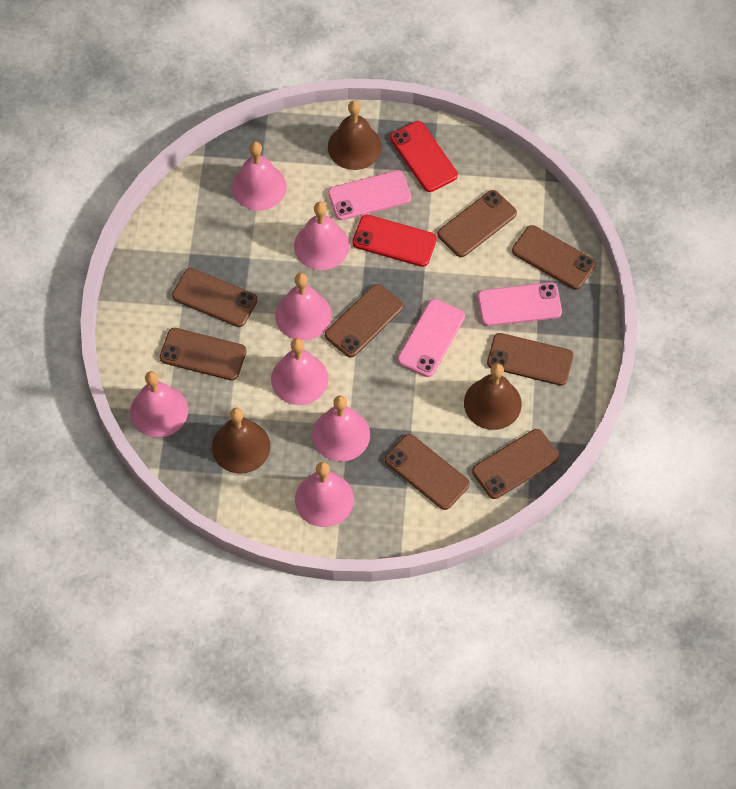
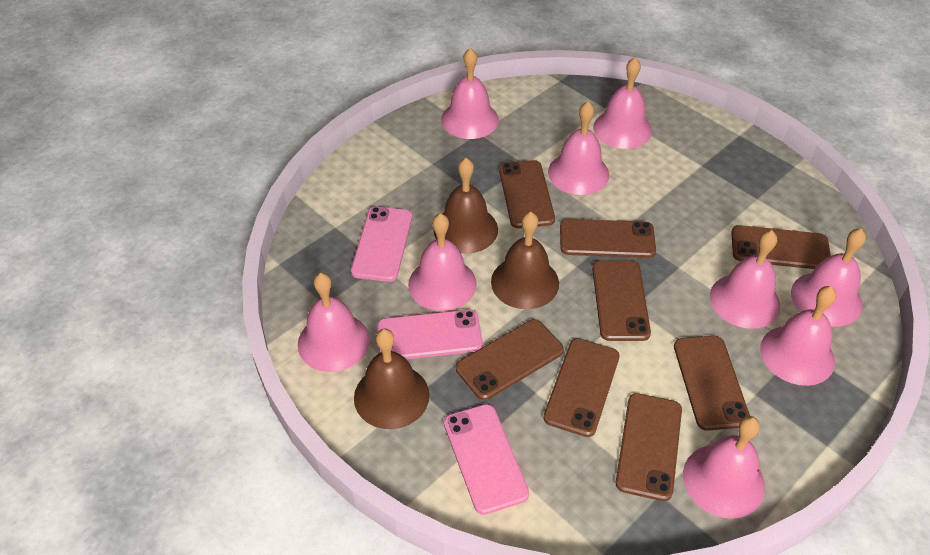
pink bell: 7 -> 9
red phone: 2 -> 0

